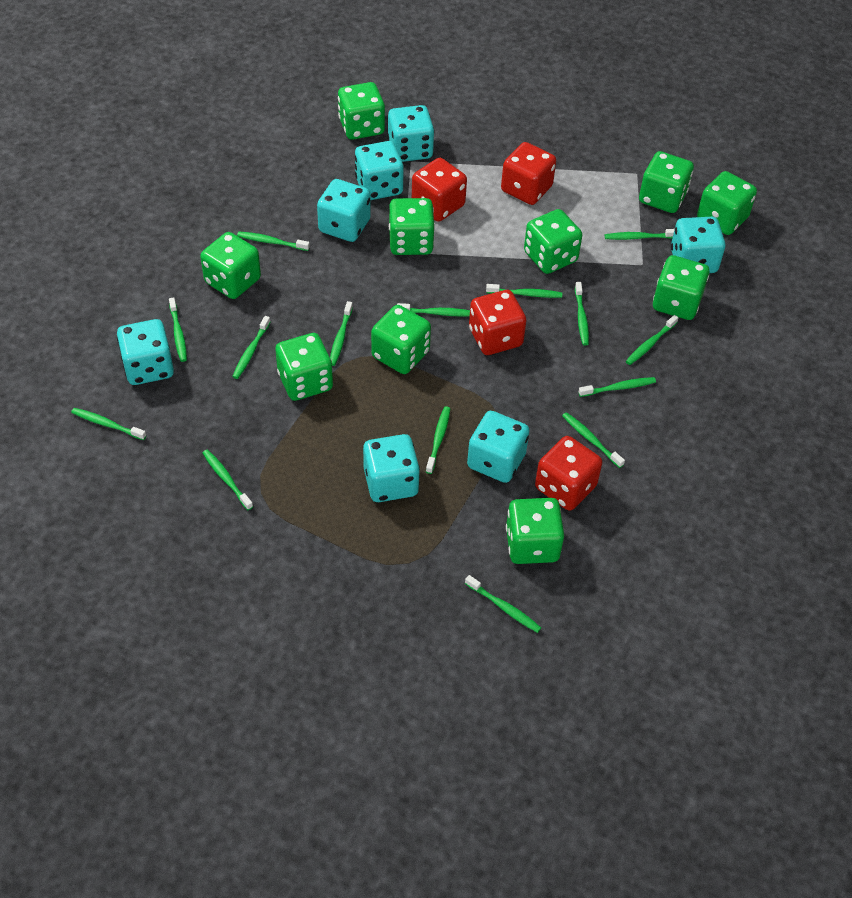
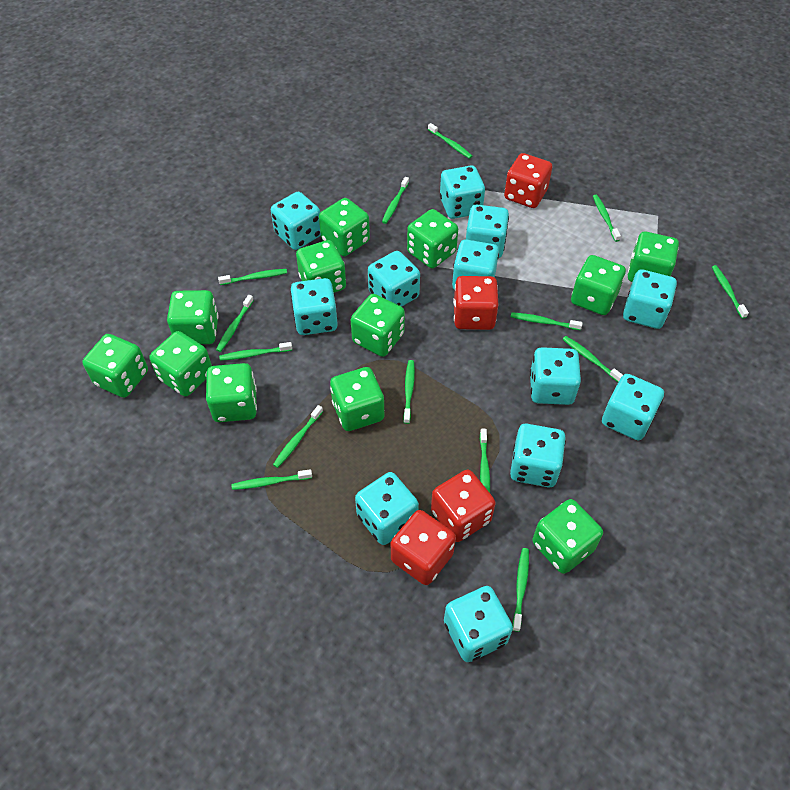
green dice: 10 -> 12
green toothbrush: 15 -> 14
turquoise dice: 7 -> 12

